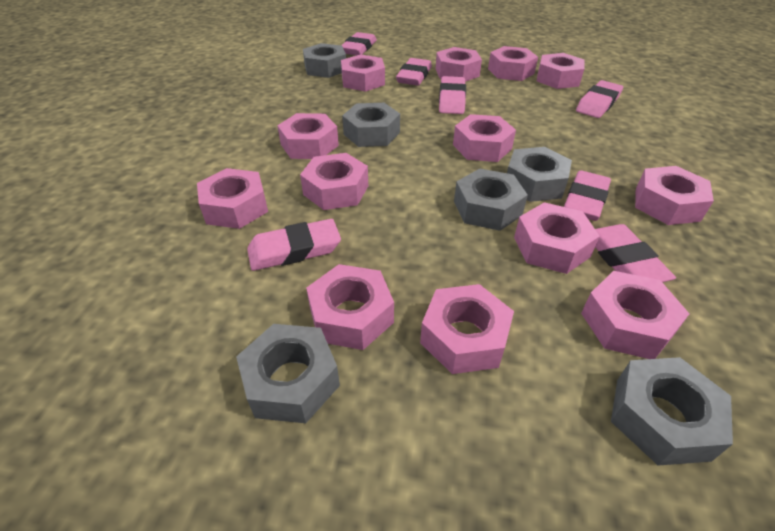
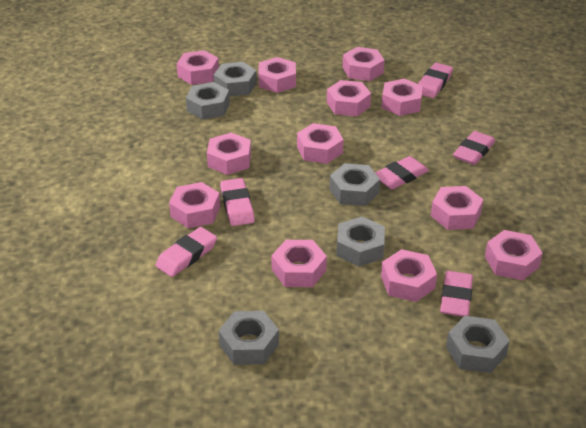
pink eraser: 7 -> 6
pink nut: 13 -> 12

